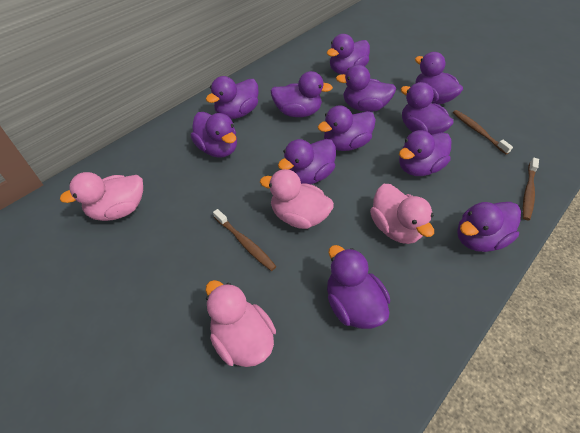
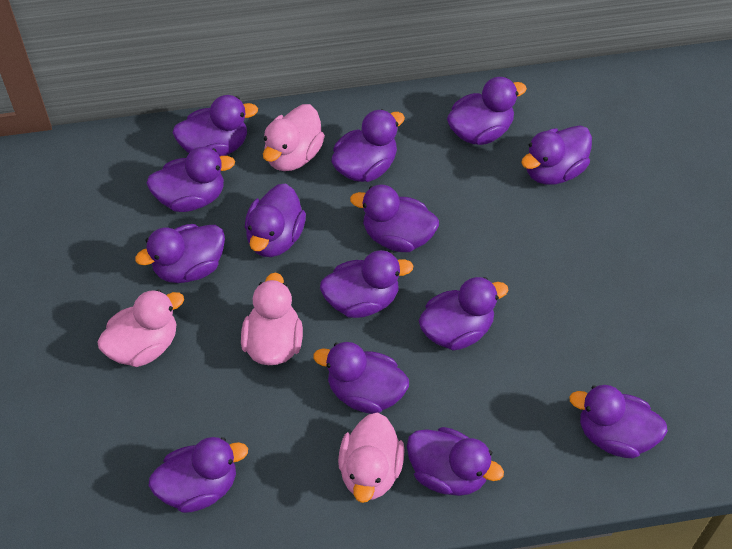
brown toothbrush: 3 -> 0
purple duck: 12 -> 14

